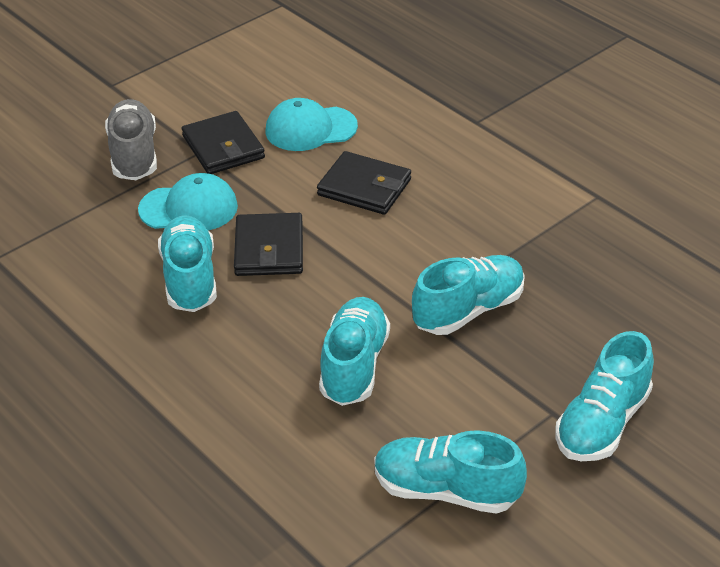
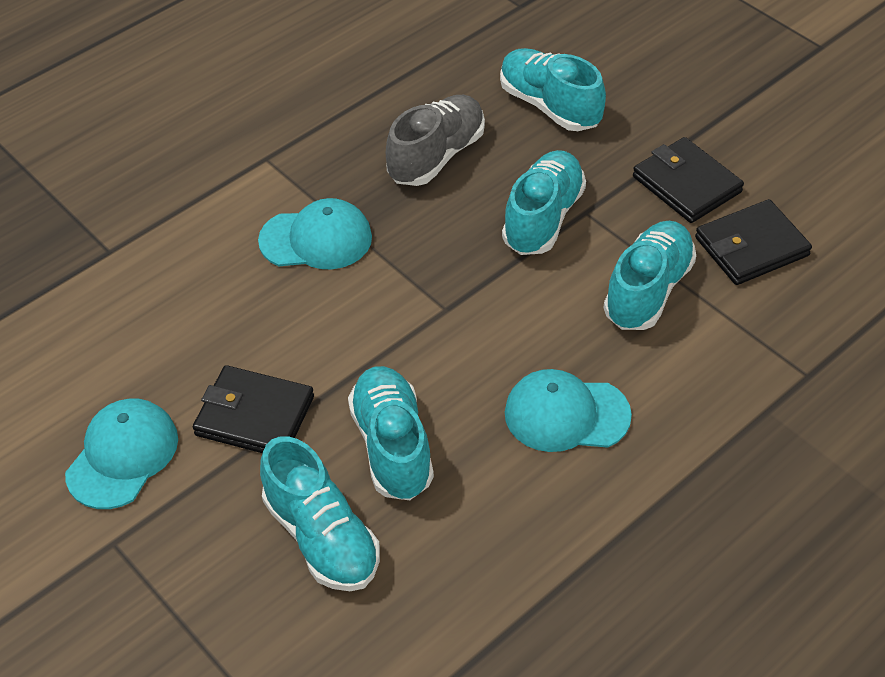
turquoise cap: 2 -> 3

